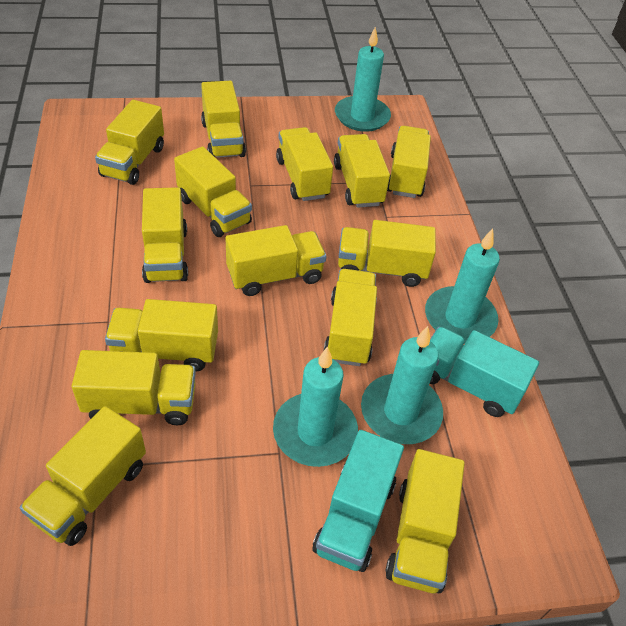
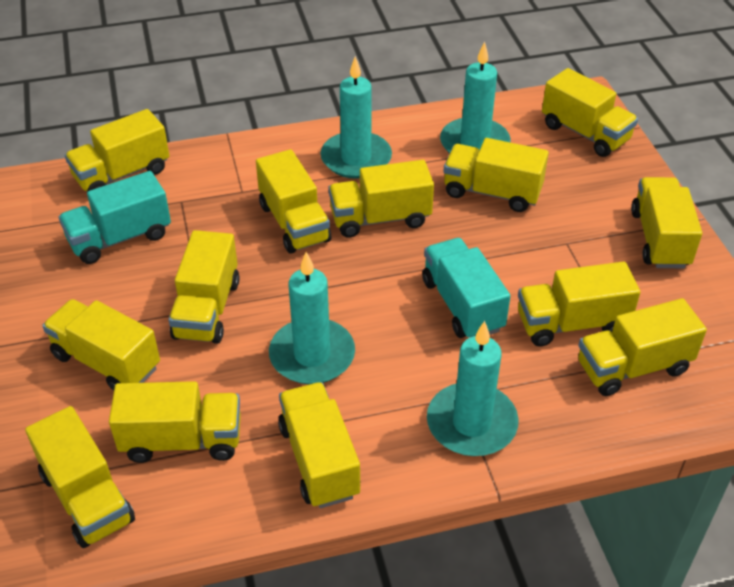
yellow truck: 14 -> 13

